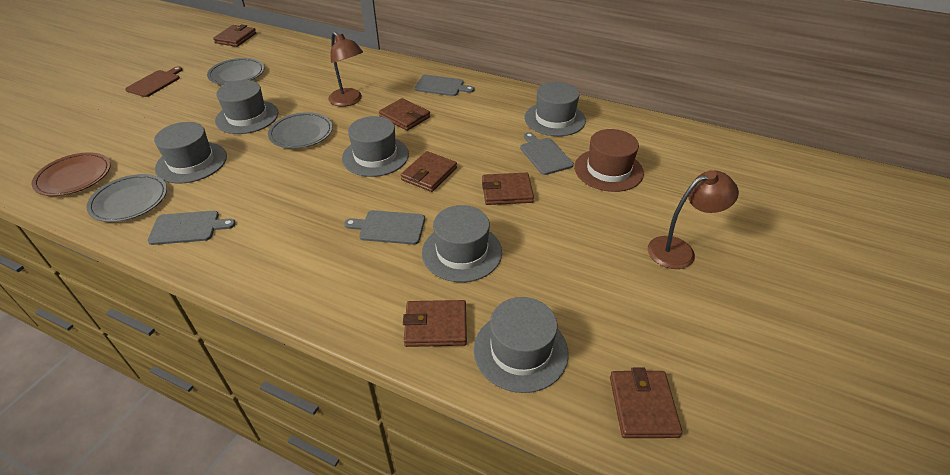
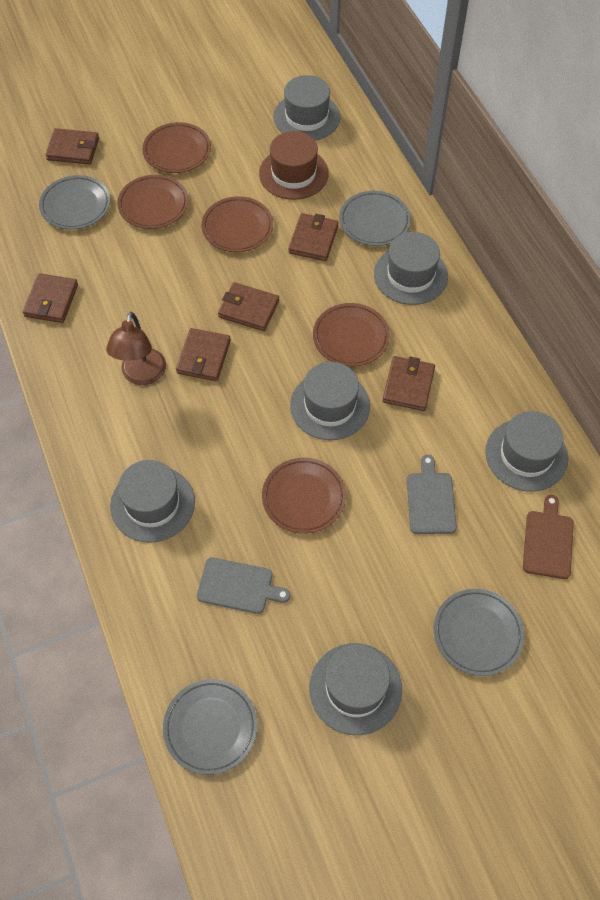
brown lamp: 2 -> 1
brown plate: 1 -> 5
grey cutting board: 4 -> 2
grey plate: 3 -> 4

